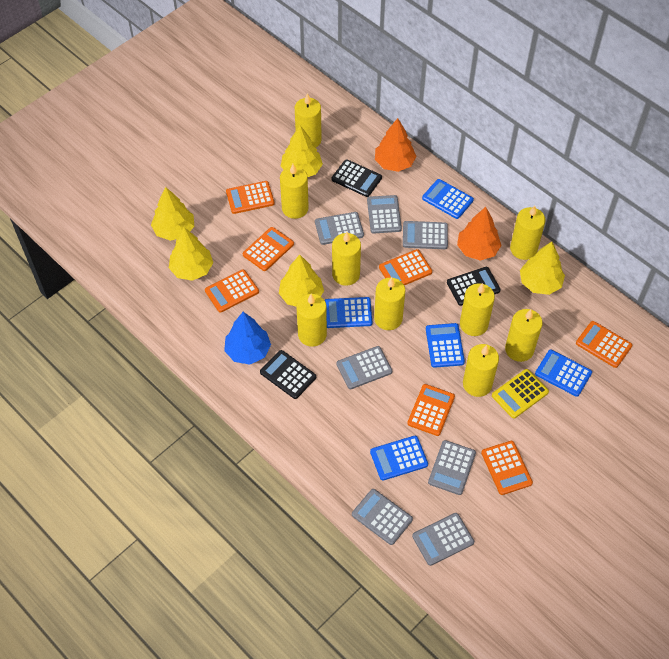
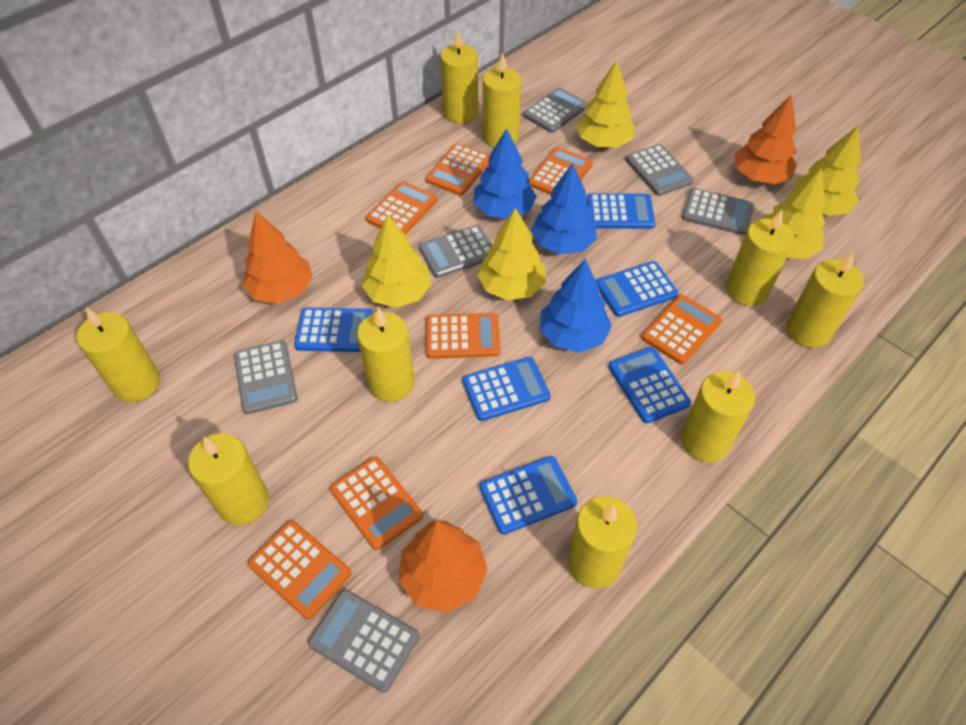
black calculator: 3 -> 0
blue calculator: 5 -> 6
blue tree: 1 -> 3
grey calculator: 7 -> 6
orange tree: 2 -> 3
yellow calculator: 1 -> 0

